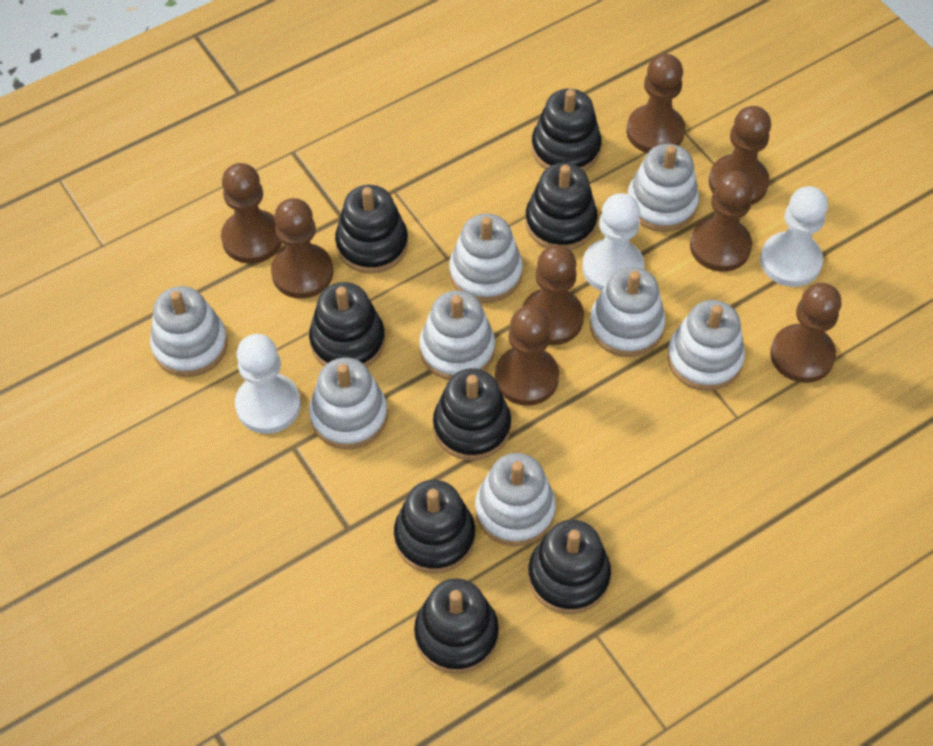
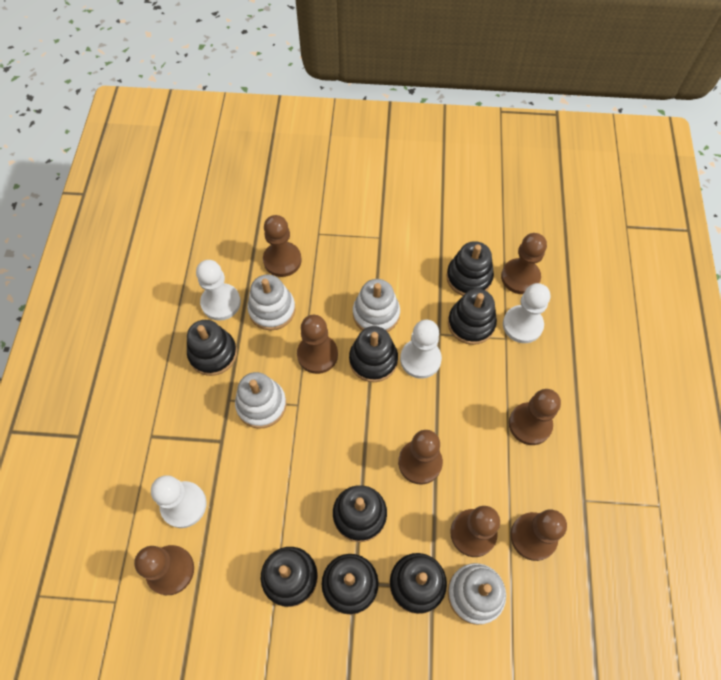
white pawn: 3 -> 4
white stacking toy: 8 -> 4

